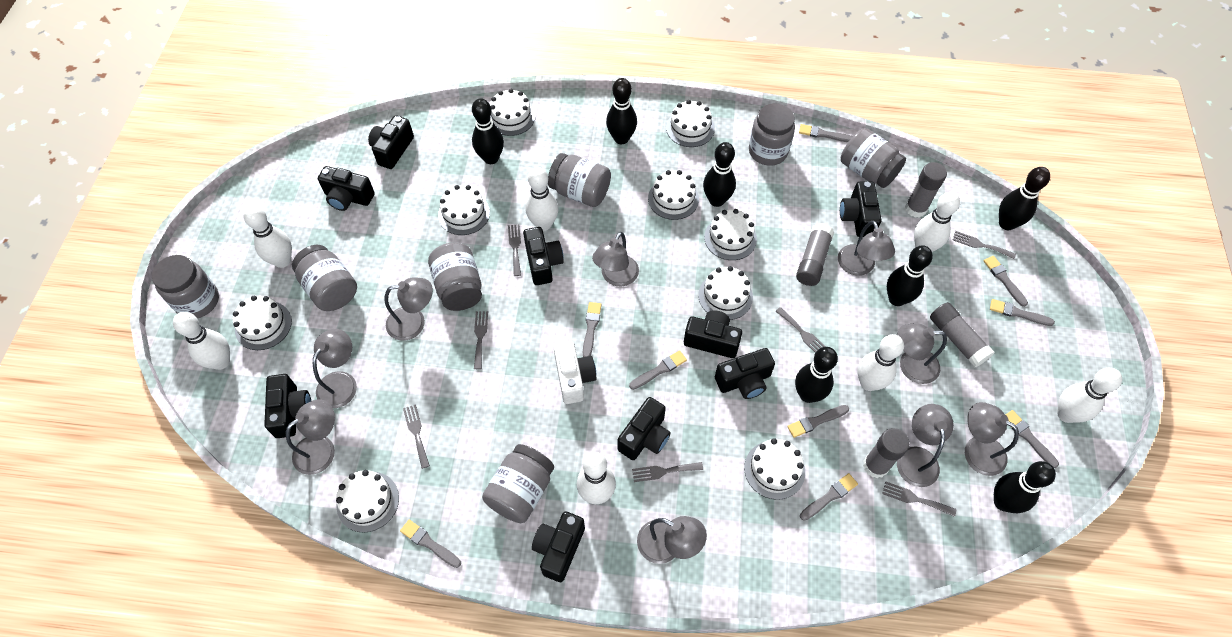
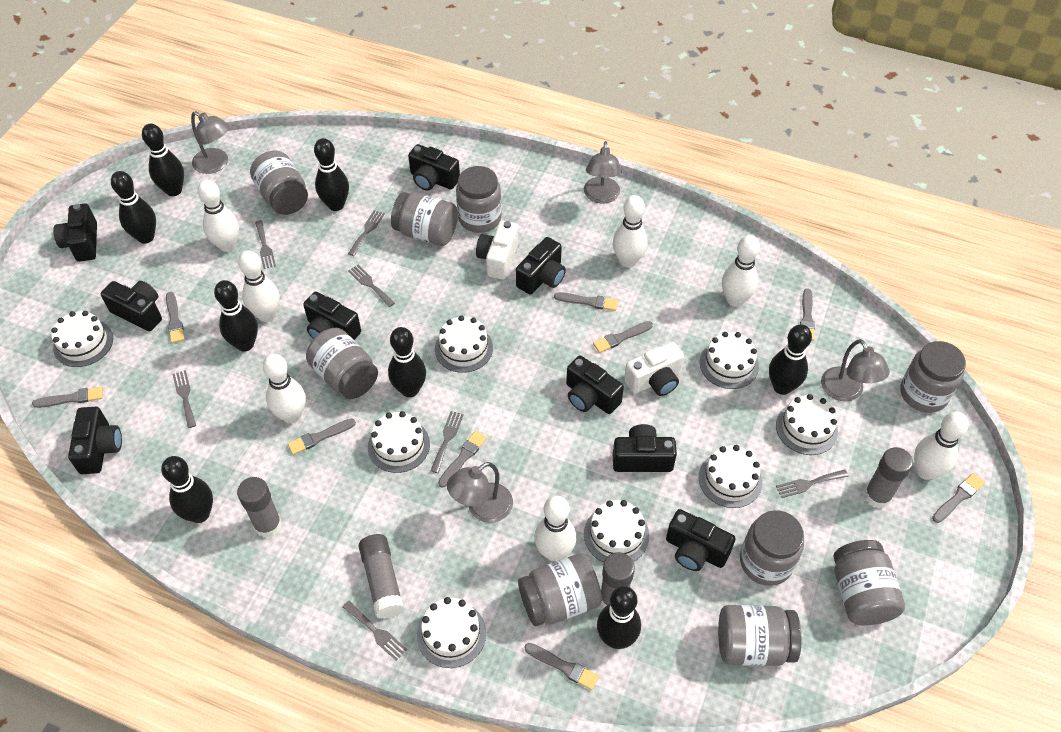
black bowling pin: 7 -> 8
grey jar: 7 -> 9
grey lamp: 9 -> 4
white cake: 9 -> 8
white camera: 1 -> 2

